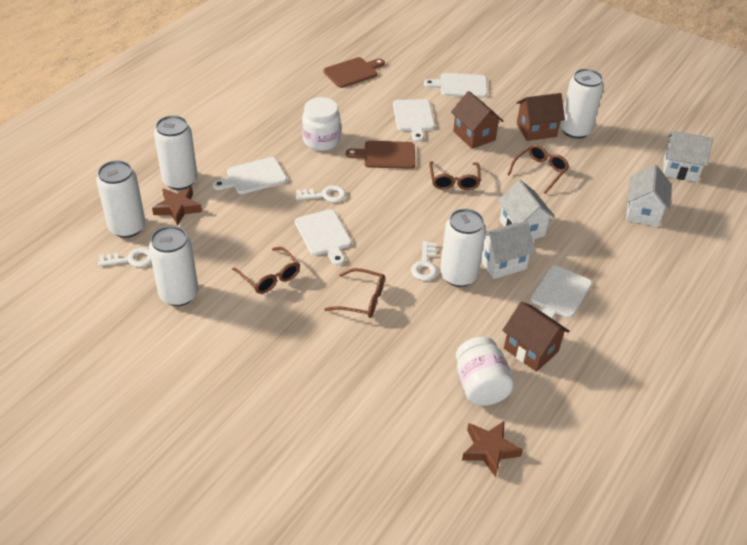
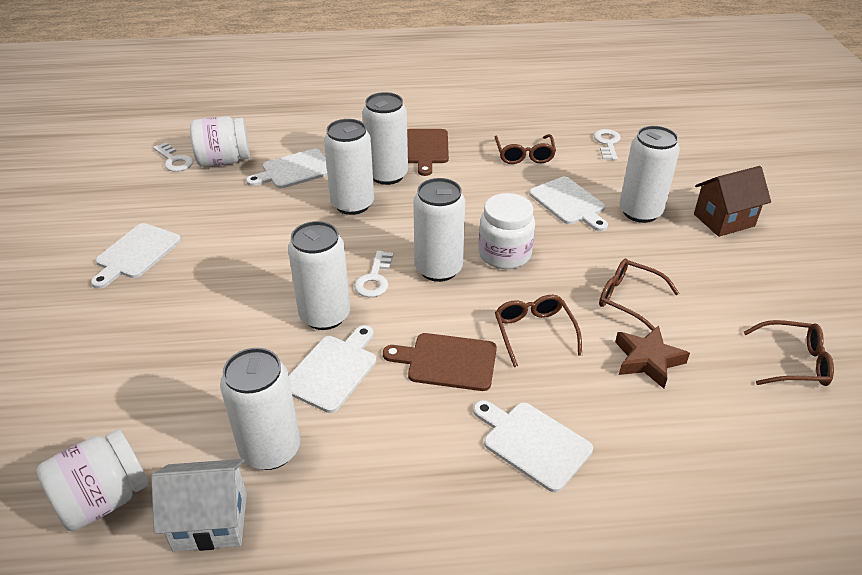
brown house: 3 -> 1
brown star: 2 -> 1
white can: 5 -> 6
white house: 4 -> 1
white jar: 2 -> 3

